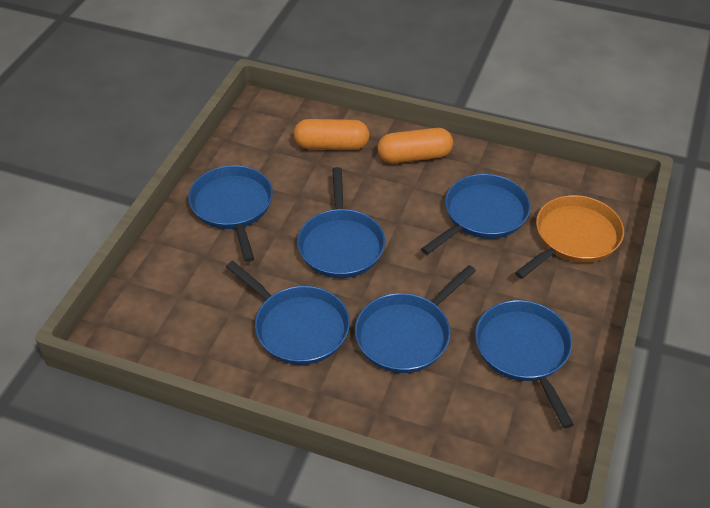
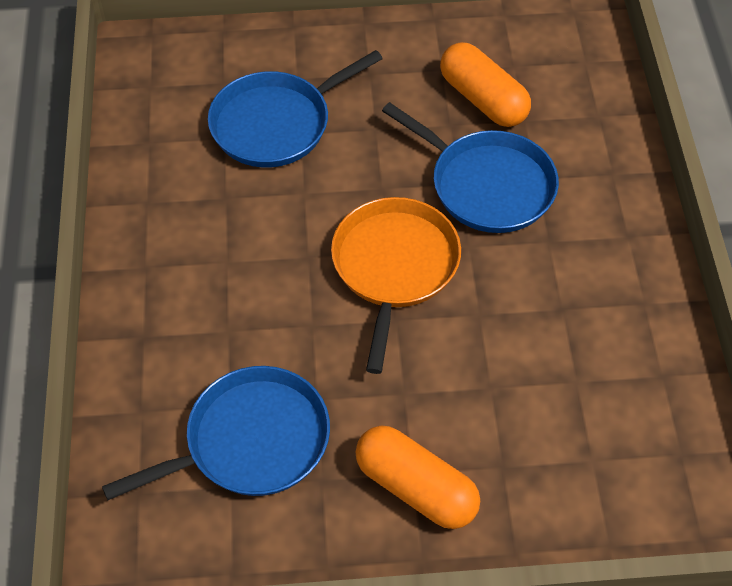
blue pan: 6 -> 3

